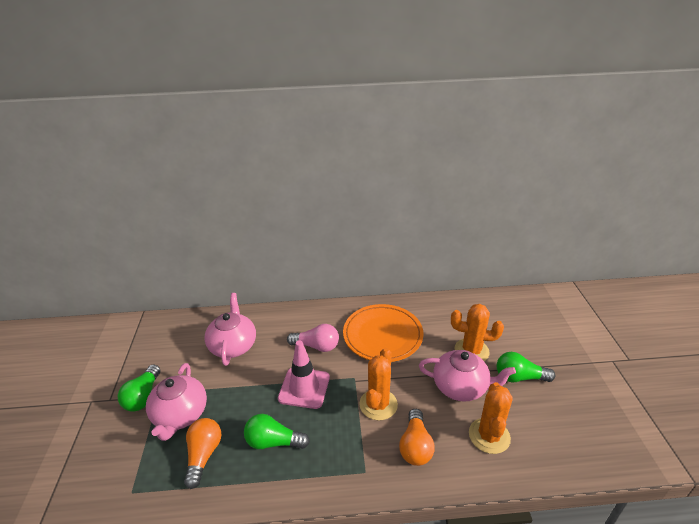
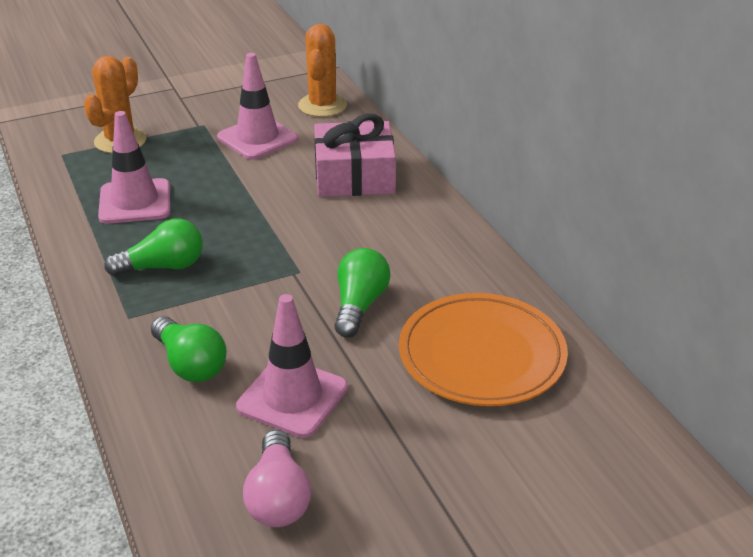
orange cactus: 3 -> 2
orange light bulb: 2 -> 0
pink gift: 0 -> 1
pink teapot: 3 -> 0
pink traffic cone: 1 -> 3

